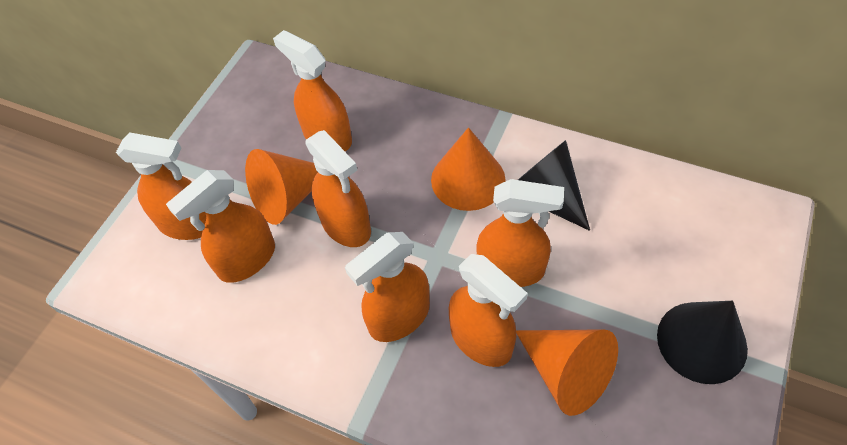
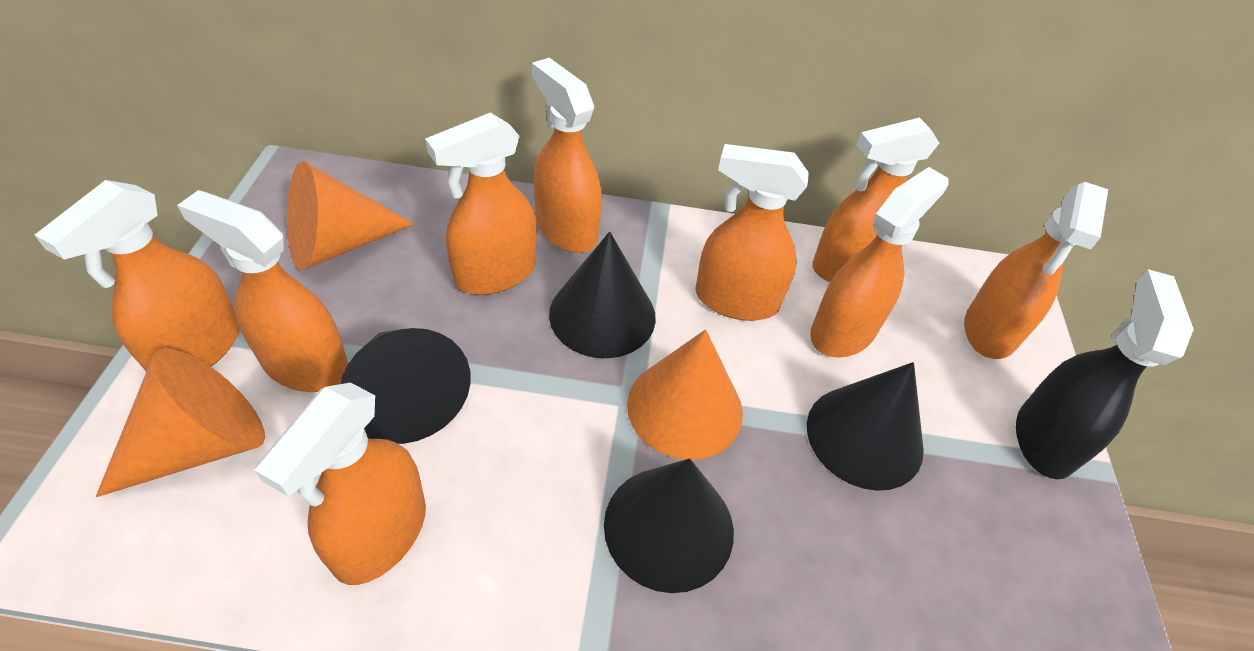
black cone: 2 -> 4
black spray bottle: 0 -> 1
orange spray bottle: 7 -> 9

